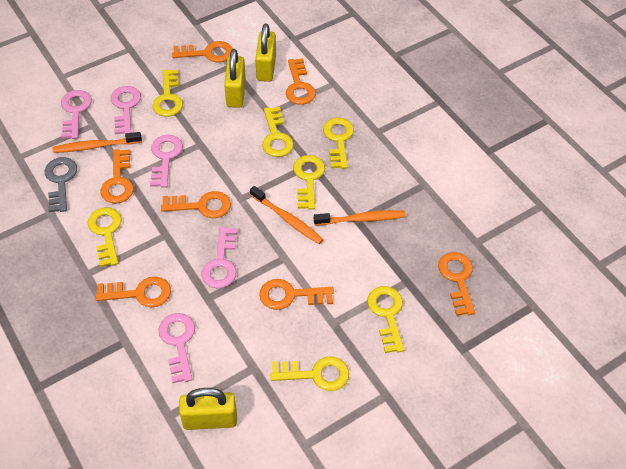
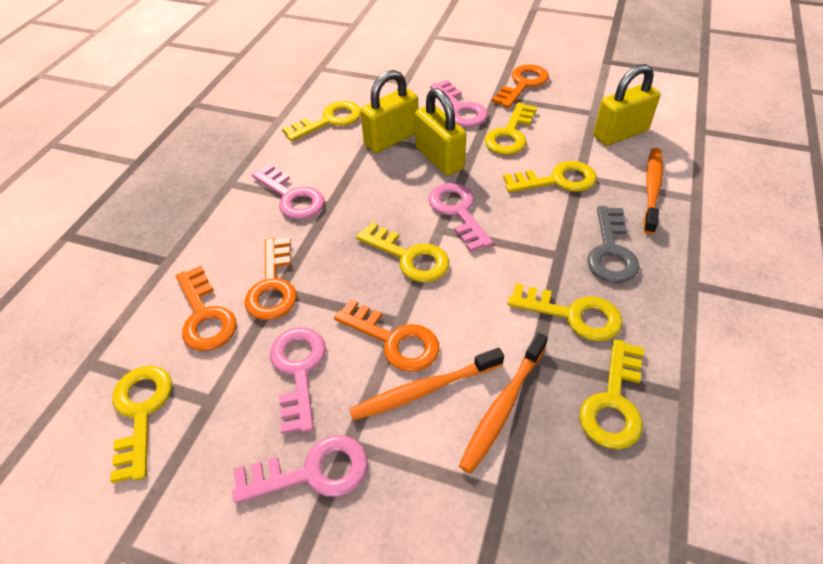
orange key: 7 -> 4

